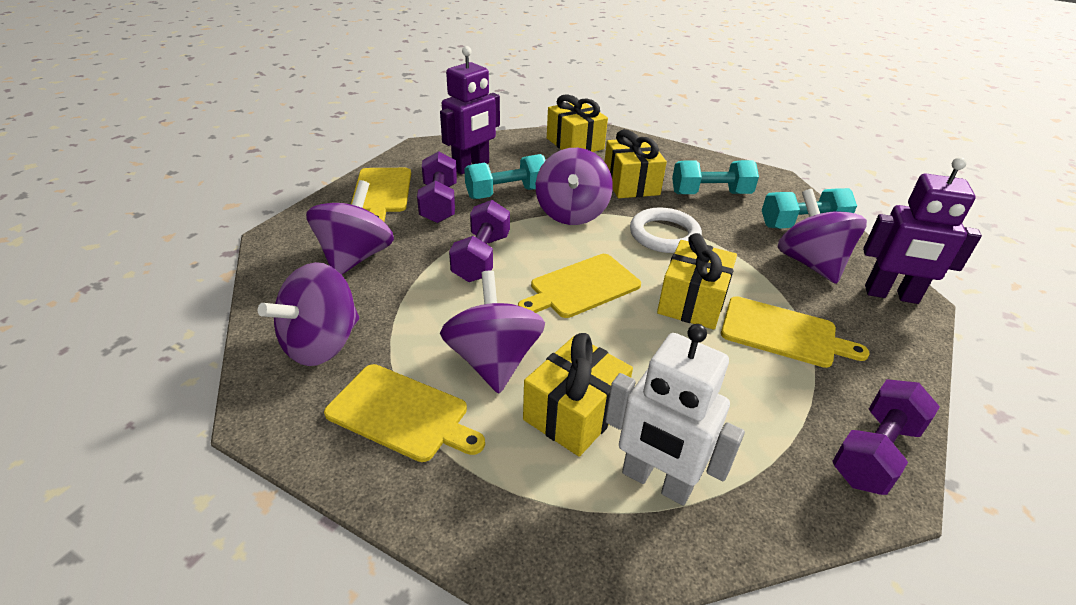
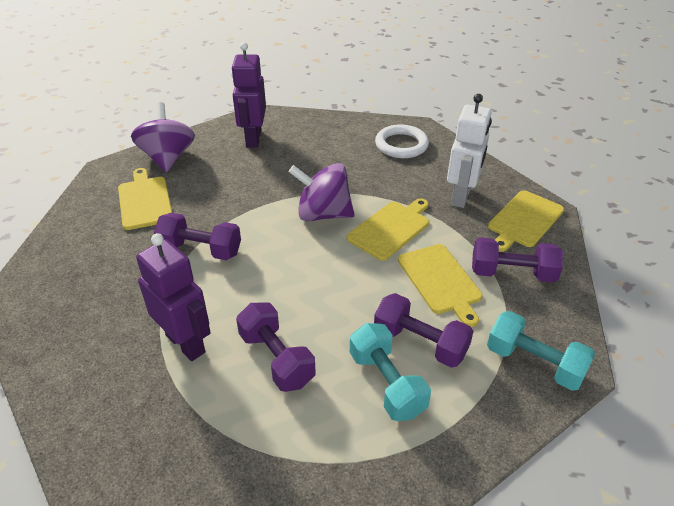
purple dumbbell: 3 -> 4
purple spinning top: 5 -> 2
turquoise dumbbell: 3 -> 2
yellow gift: 4 -> 0

